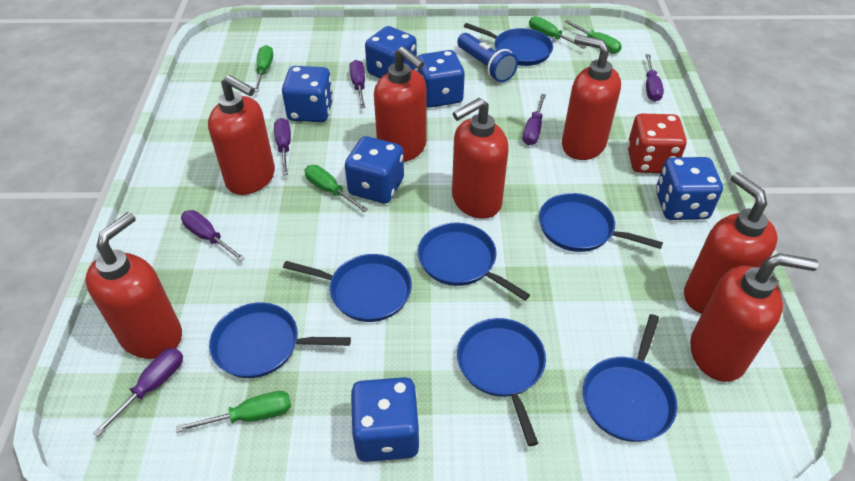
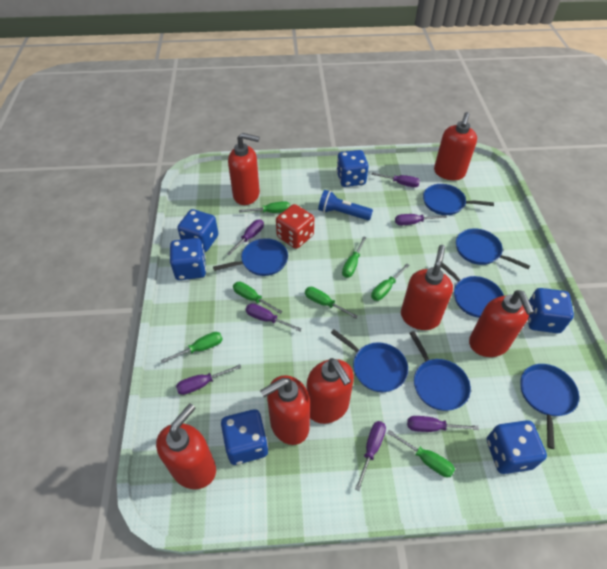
green screwdriver: 5 -> 7
purple screwdriver: 6 -> 7

